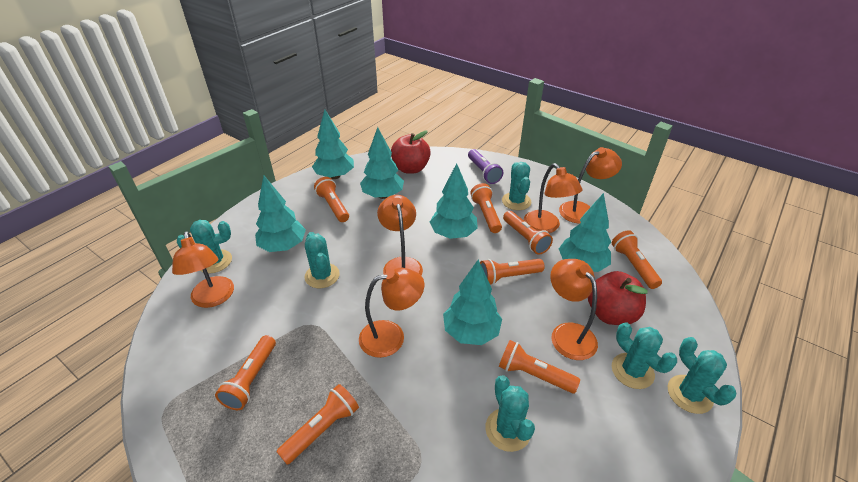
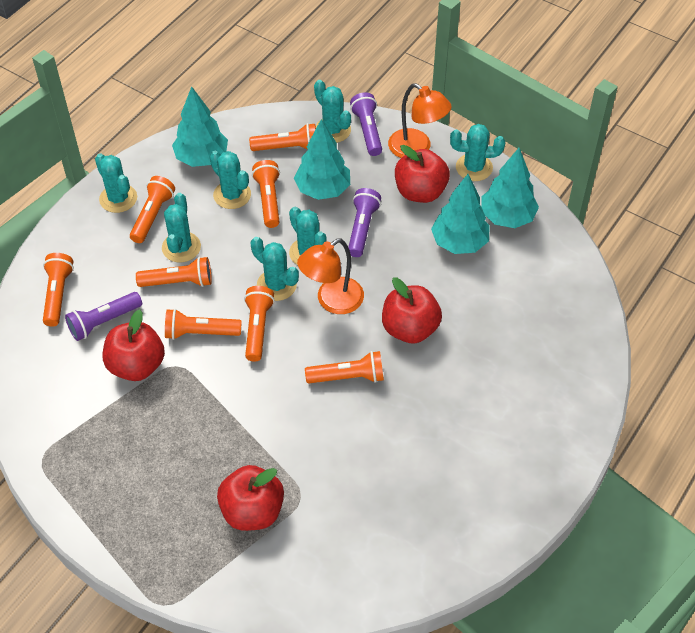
orange lamp: 6 -> 2
purple flashlight: 1 -> 3
red apple: 2 -> 4
turquoise cactus: 6 -> 7
turquoise tree: 6 -> 4

